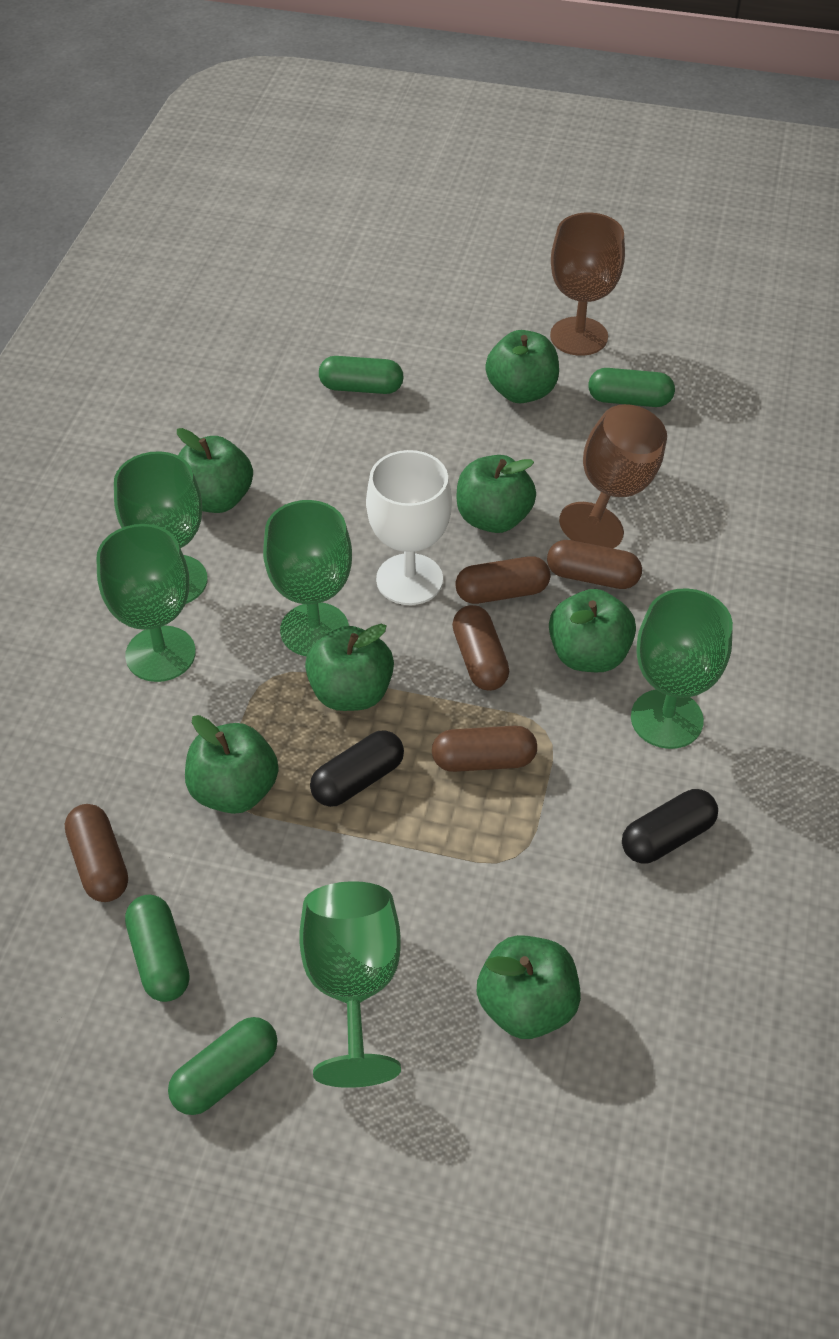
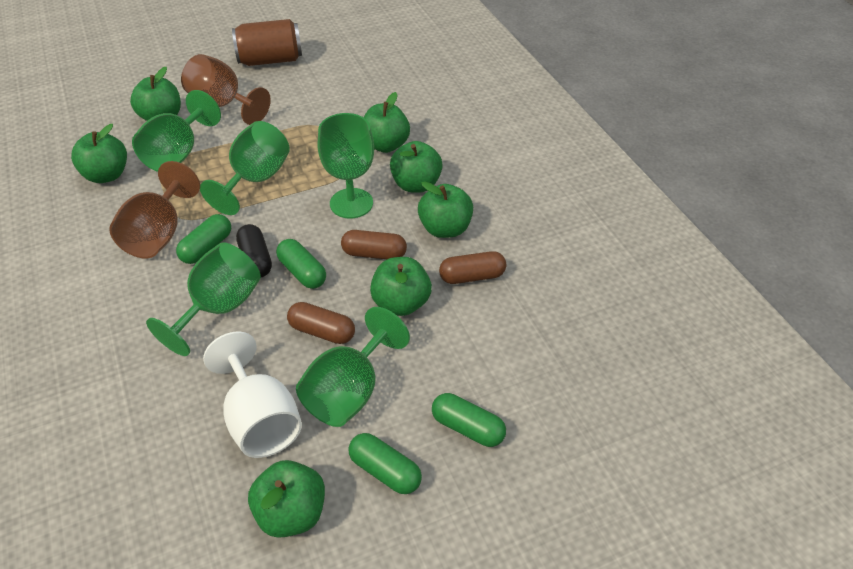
black capsule: 2 -> 1
brown can: 0 -> 1
brown capsule: 5 -> 3

